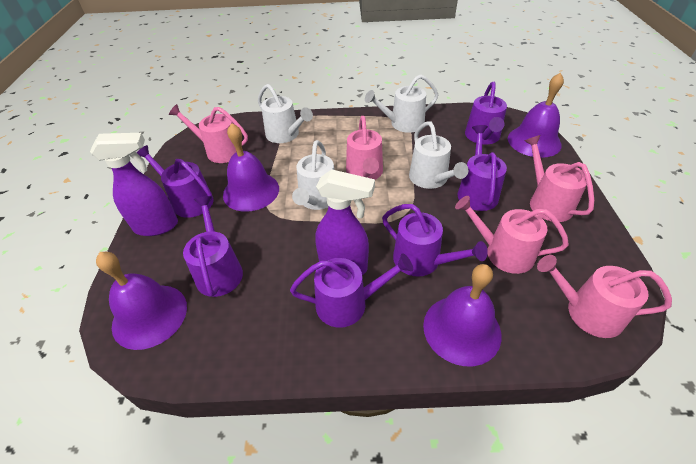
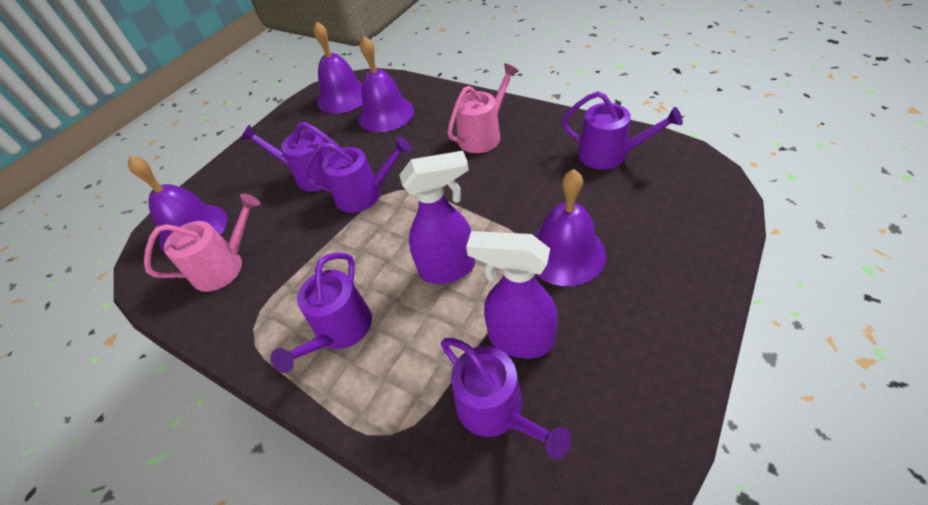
pink watering can: 5 -> 2
purple watering can: 6 -> 5
white watering can: 4 -> 0

